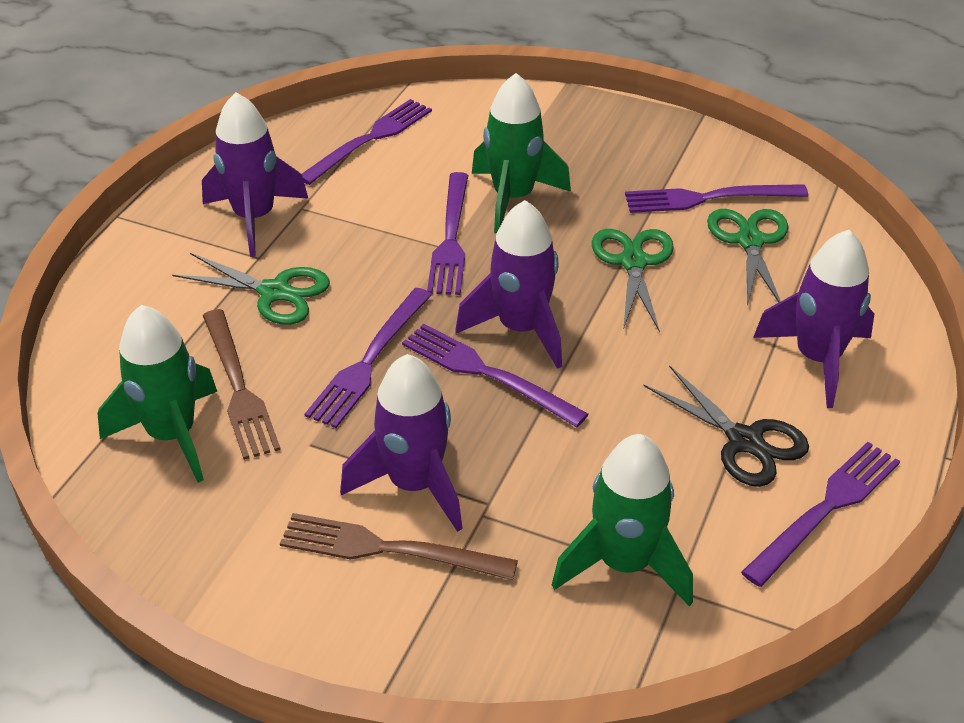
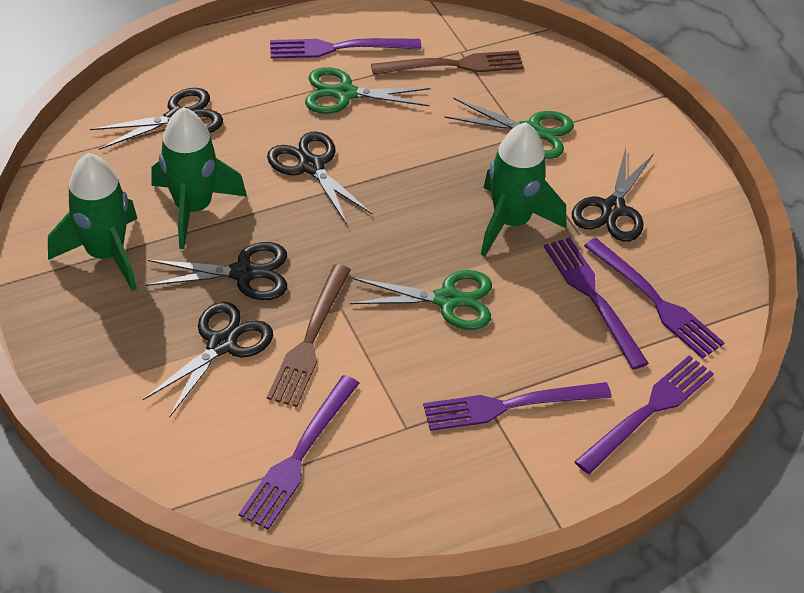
black scissors: 1 -> 5
purple rocket: 4 -> 0

